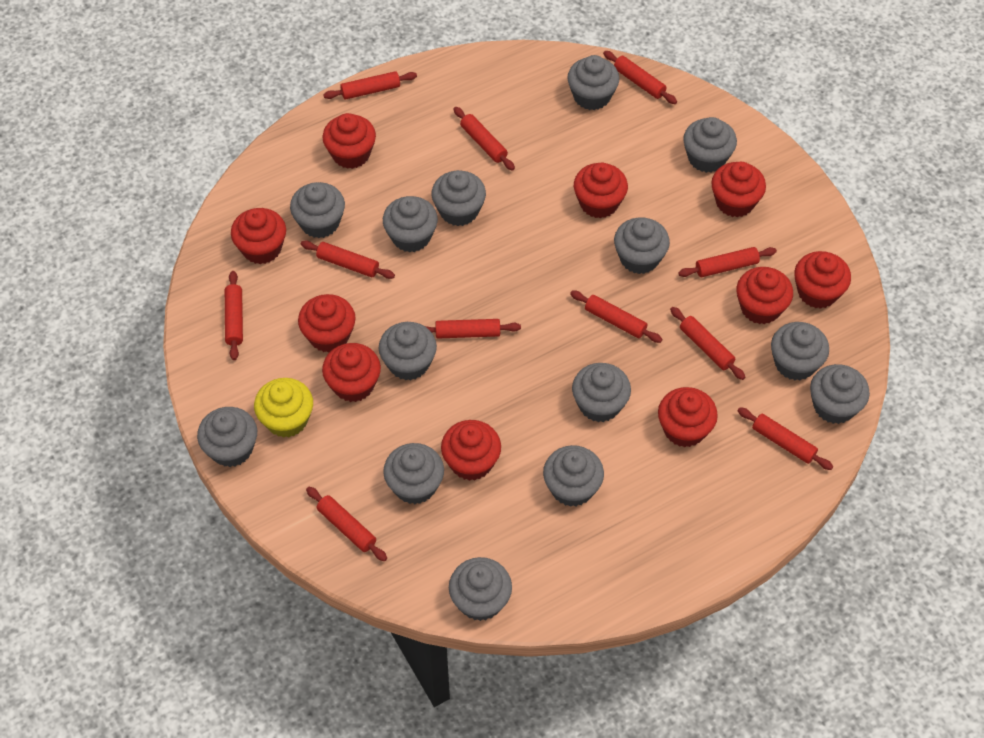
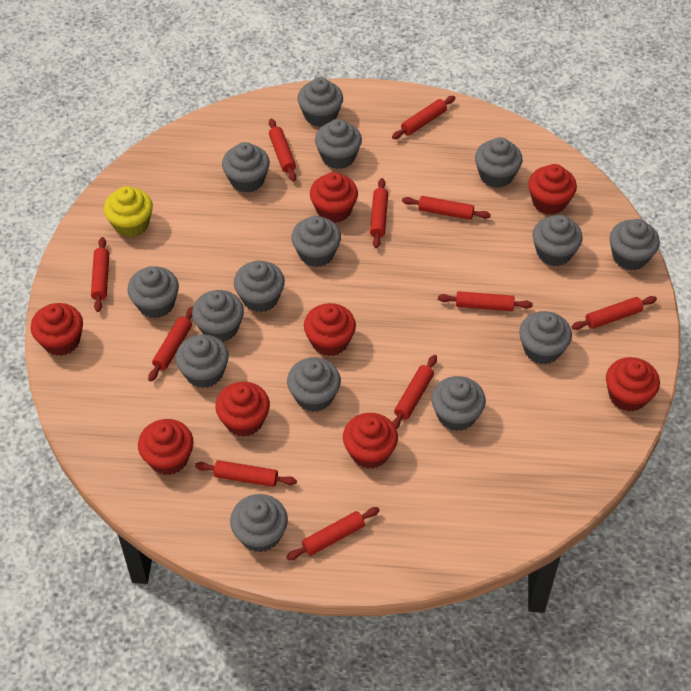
grey cupcake: 14 -> 15
red cupcake: 10 -> 8

